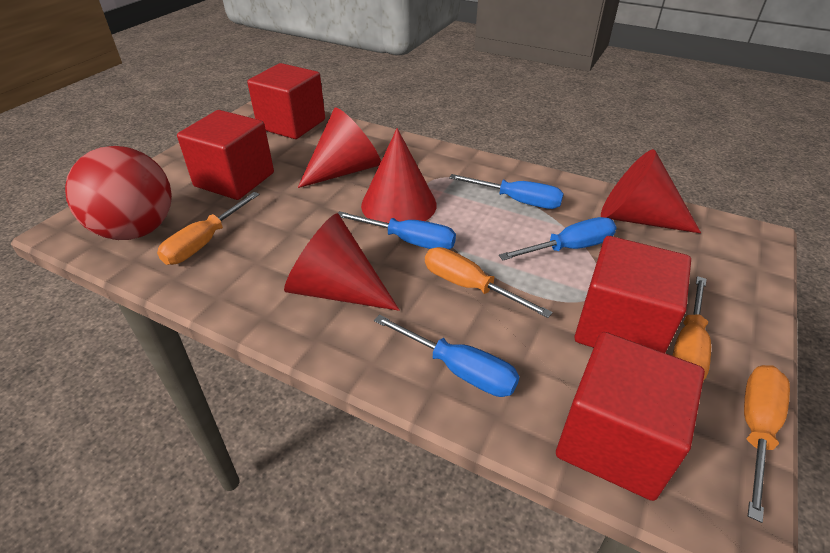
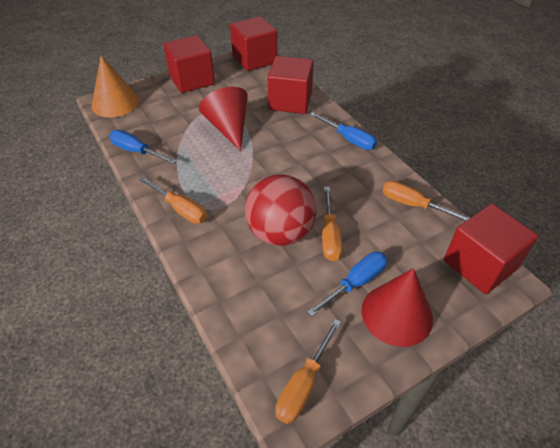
blue screwdriver: 4 -> 3
orange cone: 0 -> 1
red cone: 4 -> 2

